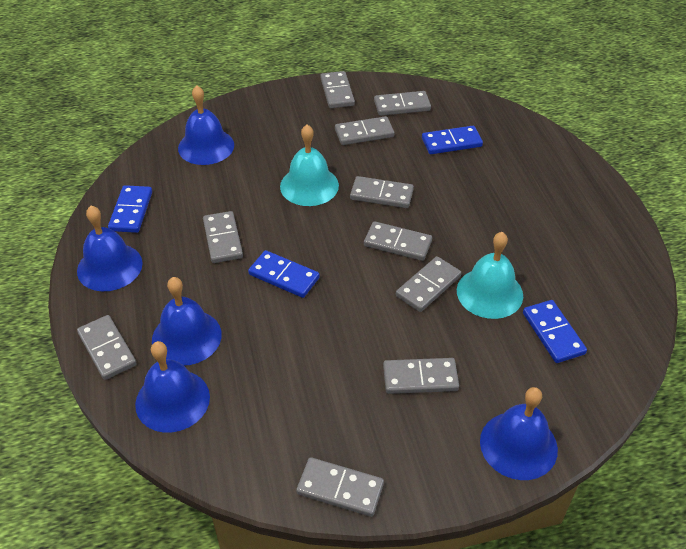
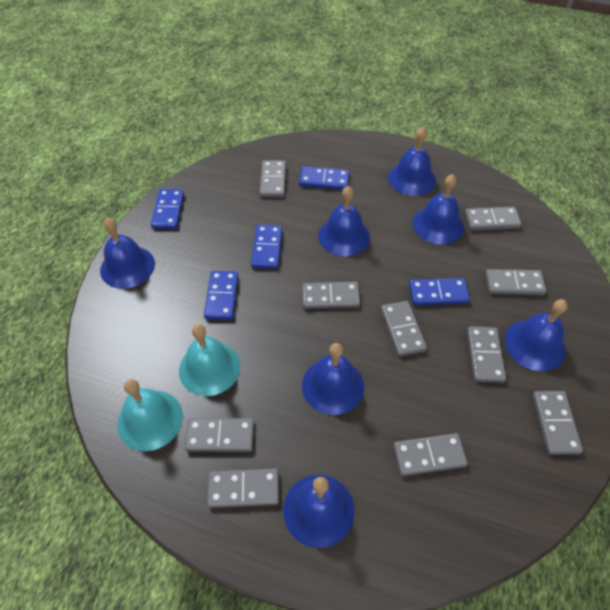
blue bell: 5 -> 7
blue domino: 4 -> 5

